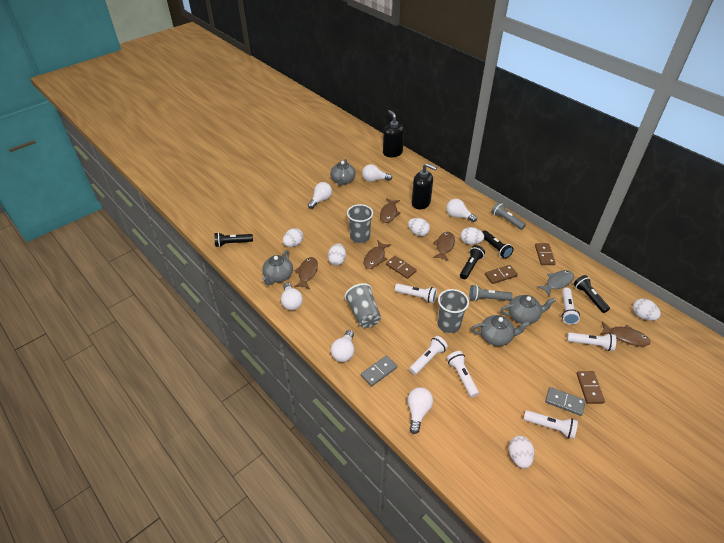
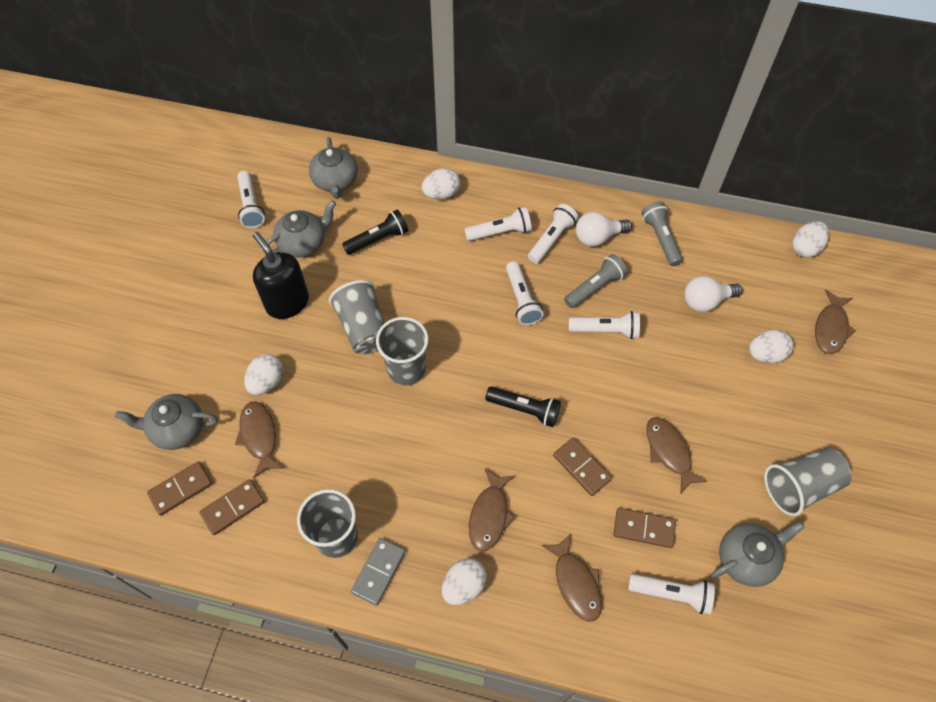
black flashlight: 4 -> 2
black soap dispenser: 2 -> 1
grey cup: 3 -> 4
grey domino: 2 -> 1
grey fish: 1 -> 0
white egg: 6 -> 5
white light bulb: 6 -> 2

